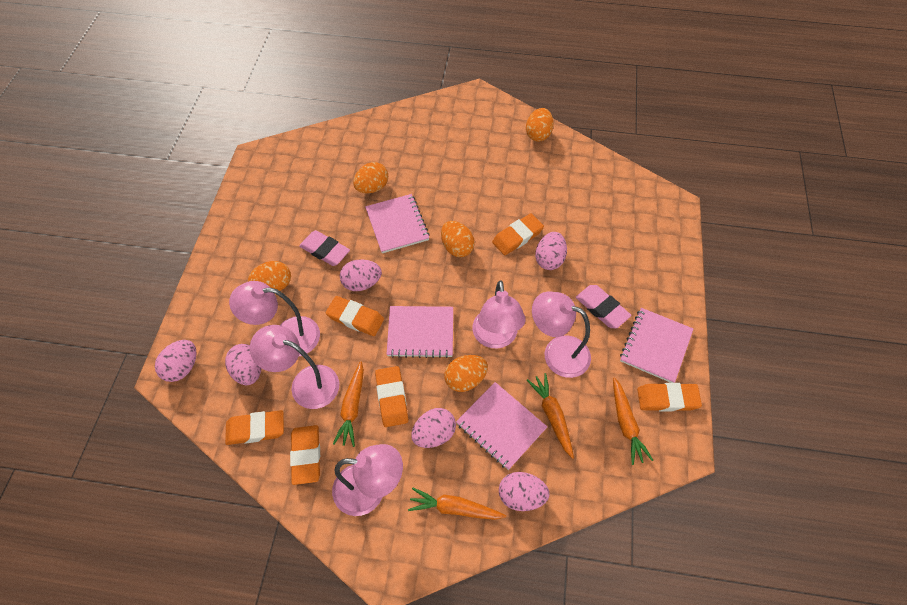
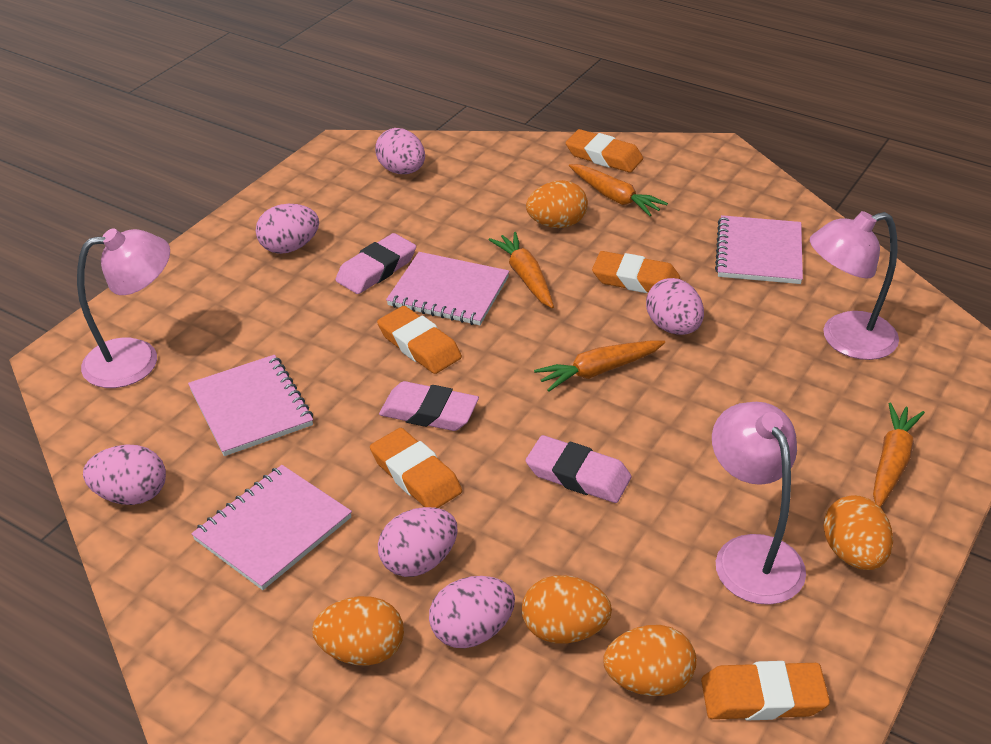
orange eraser: 6 -> 5
pink eraser: 2 -> 3
pink lamp: 5 -> 3

